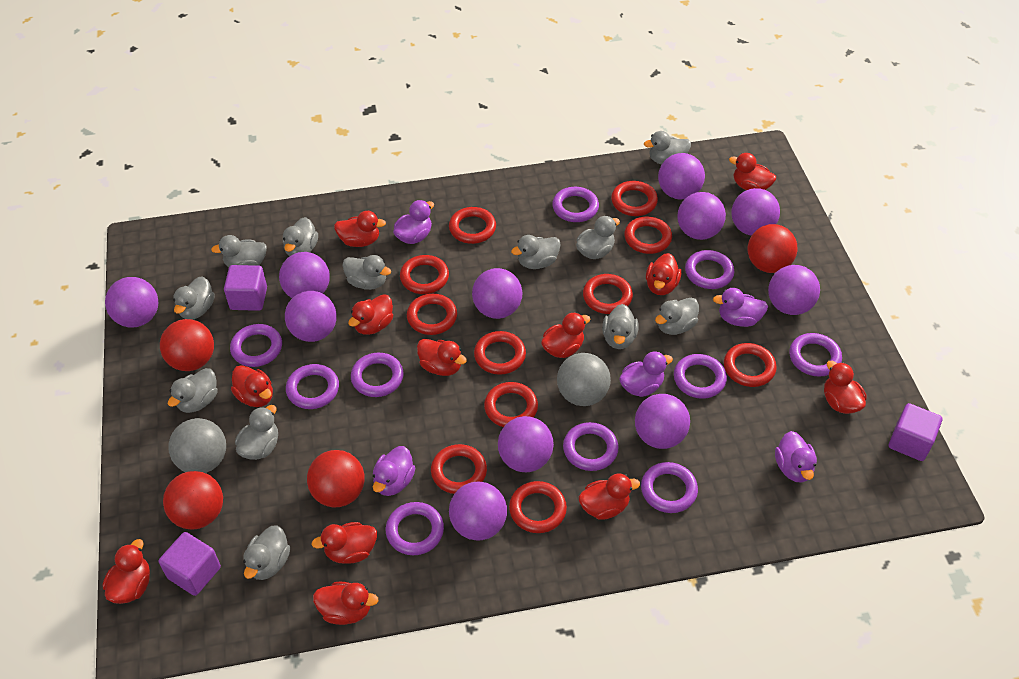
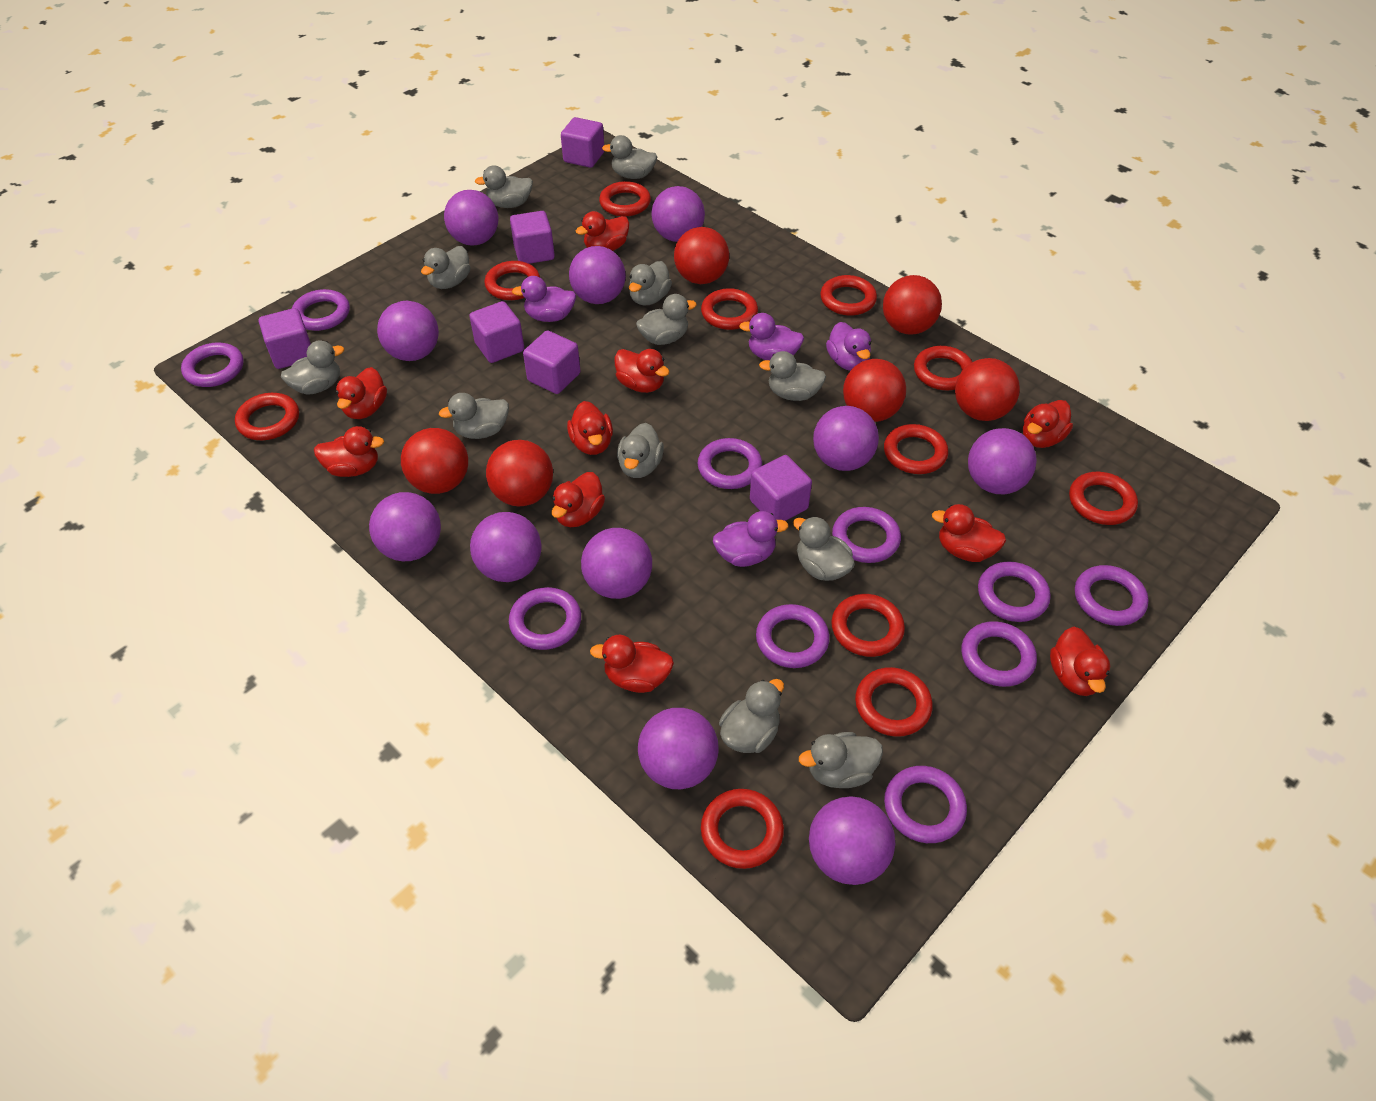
grey ball: 2 -> 0
purple cube: 3 -> 6
purple duck: 5 -> 4
red ball: 4 -> 6
red duck: 12 -> 10

